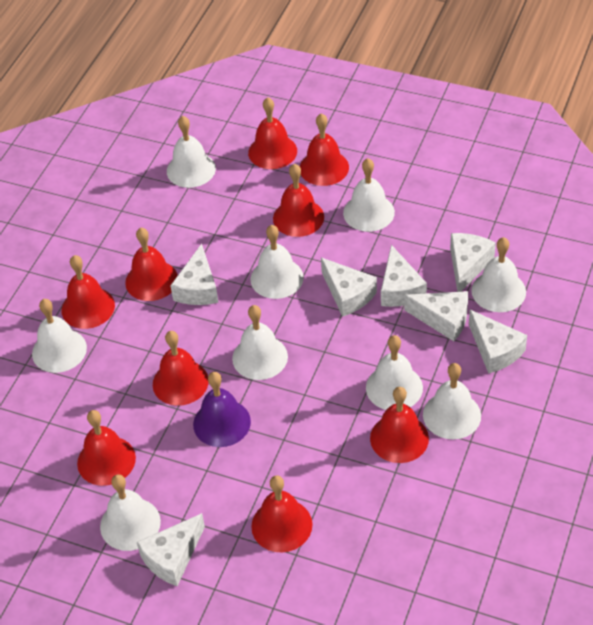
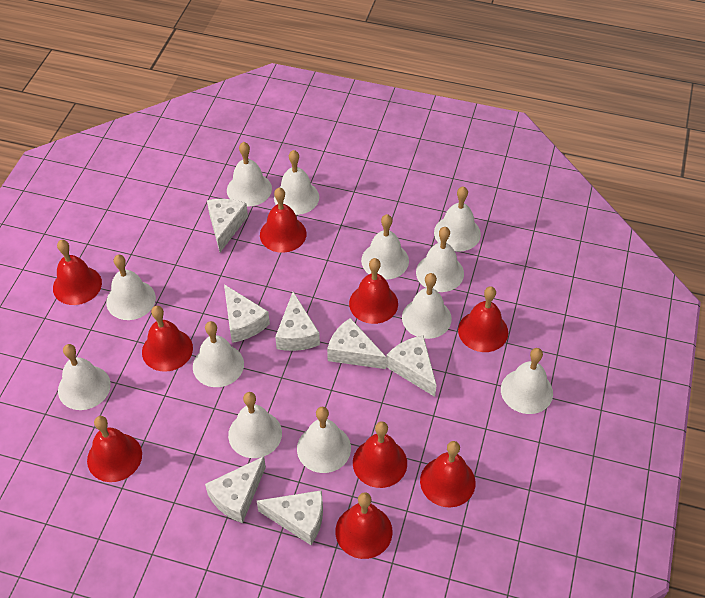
purple bell: 1 -> 0
white bell: 9 -> 12

